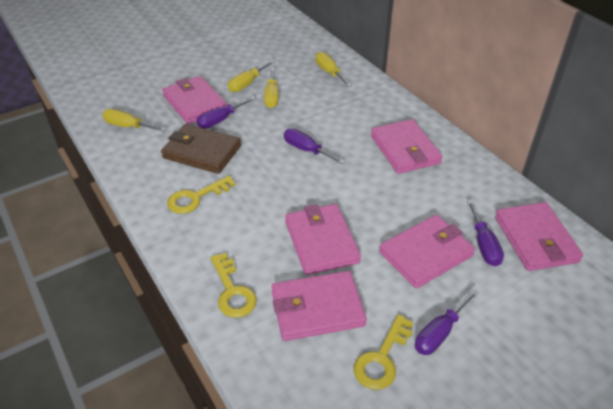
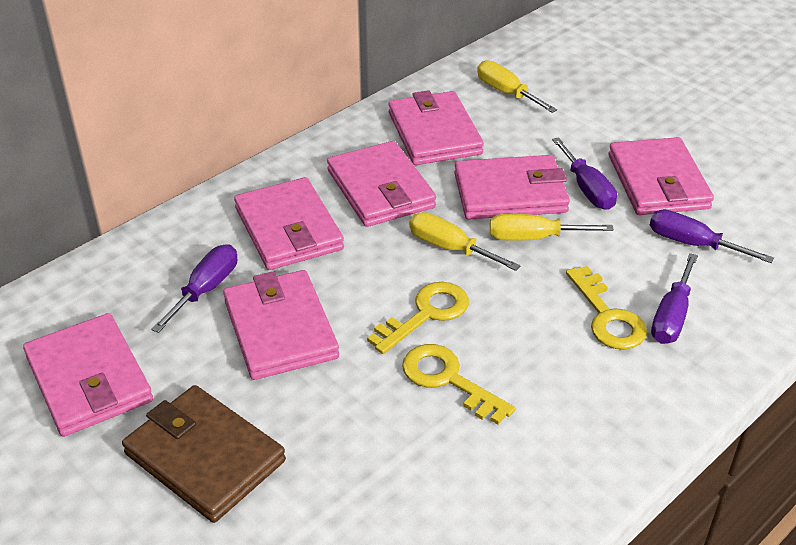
pink wallet: 6 -> 7
yellow screwdriver: 4 -> 3

